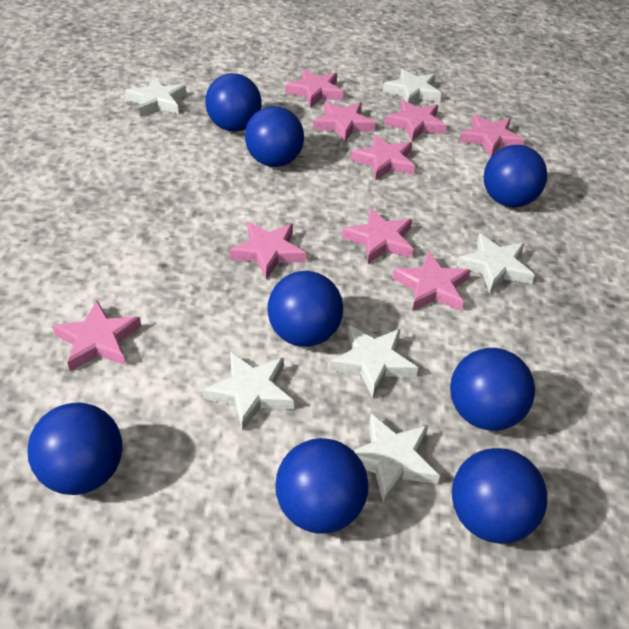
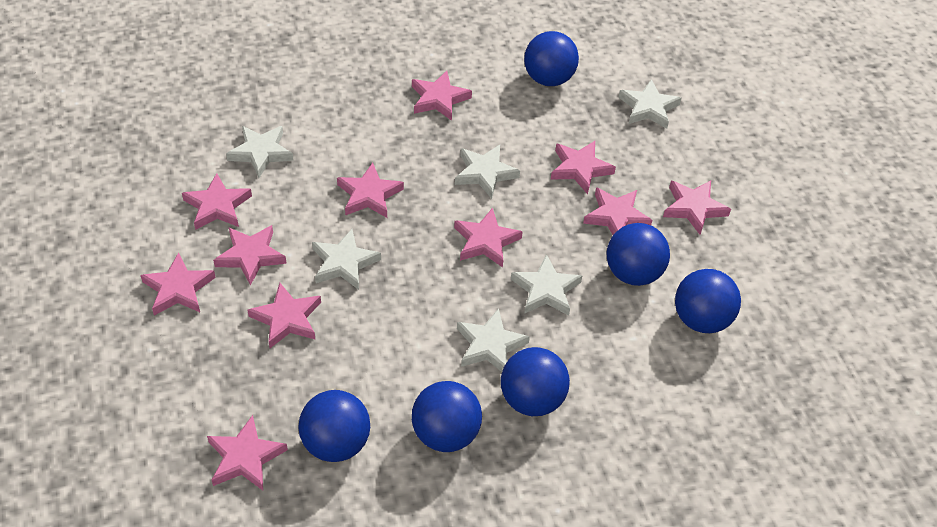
blue ball: 8 -> 6
pink star: 9 -> 11

